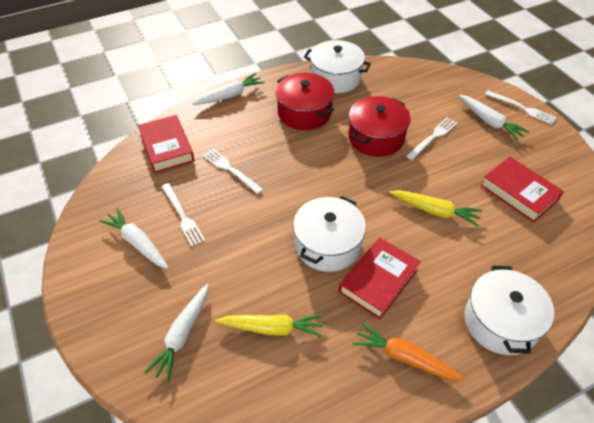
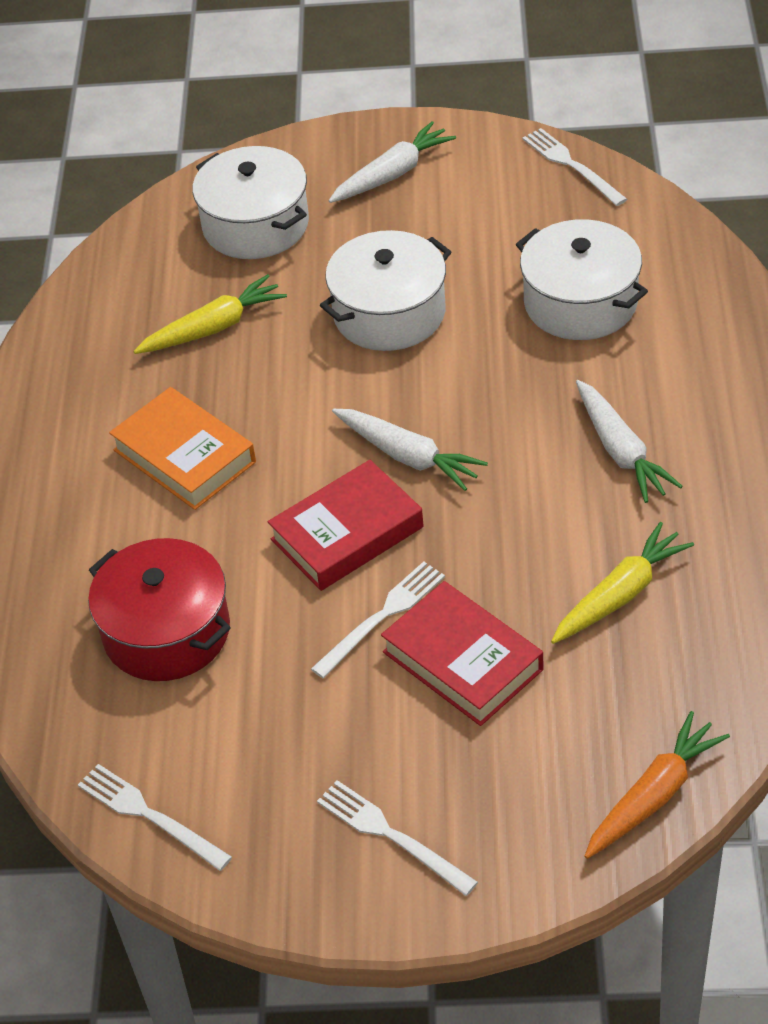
orange book: 0 -> 1
red book: 3 -> 2
red pot: 2 -> 1
white carrot: 4 -> 3

